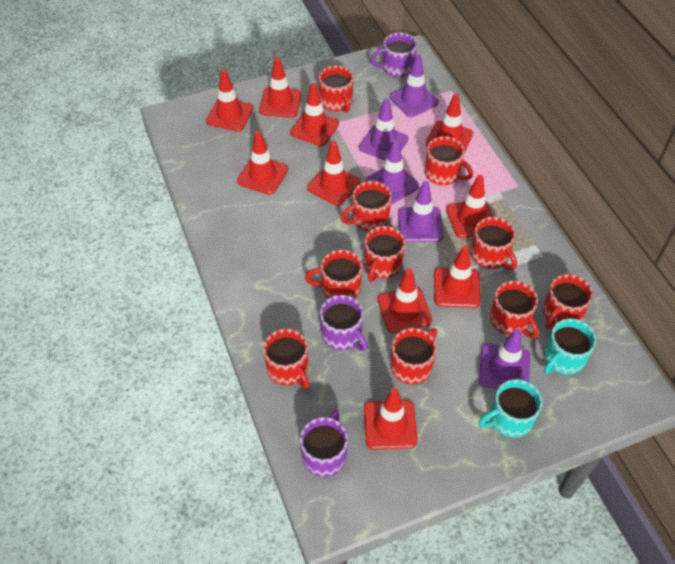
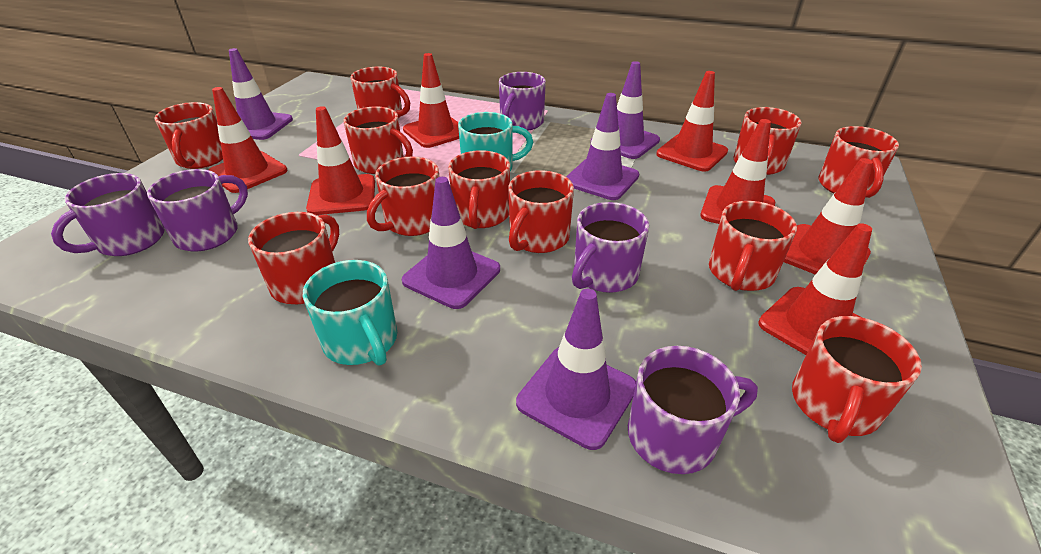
purple mug: 3 -> 5
red mug: 10 -> 11
red traffic cone: 10 -> 7

